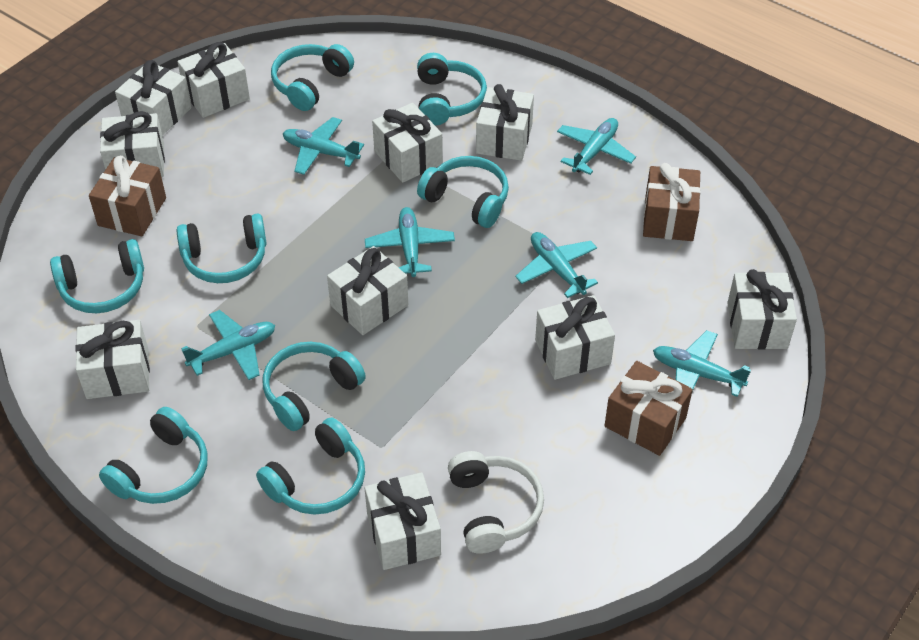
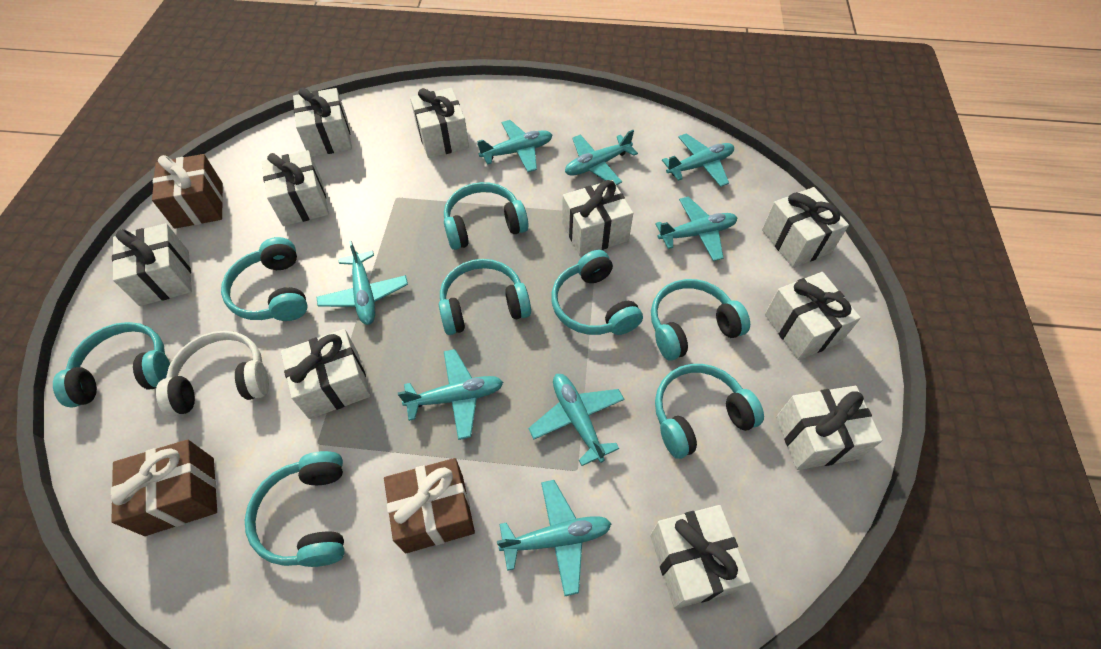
turquoise plane: 6 -> 8

